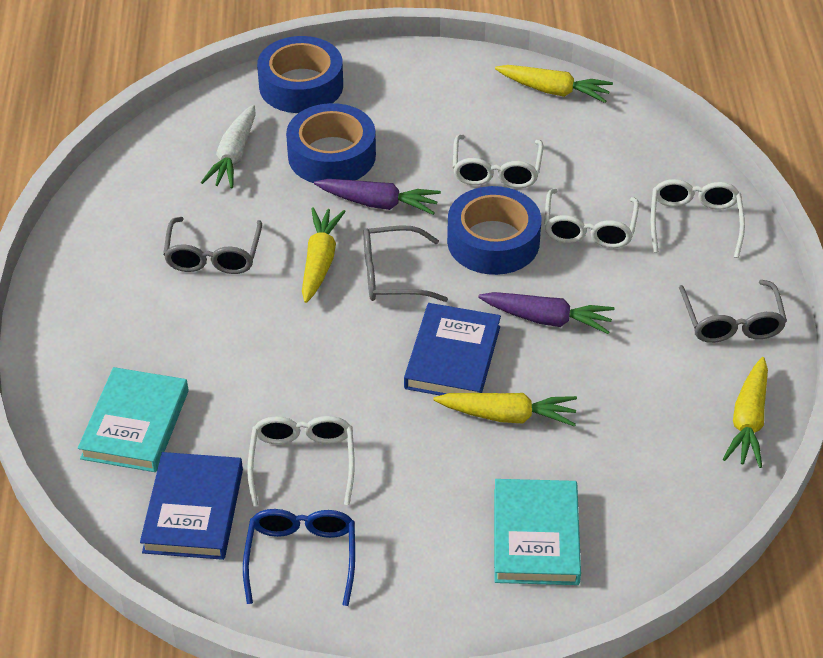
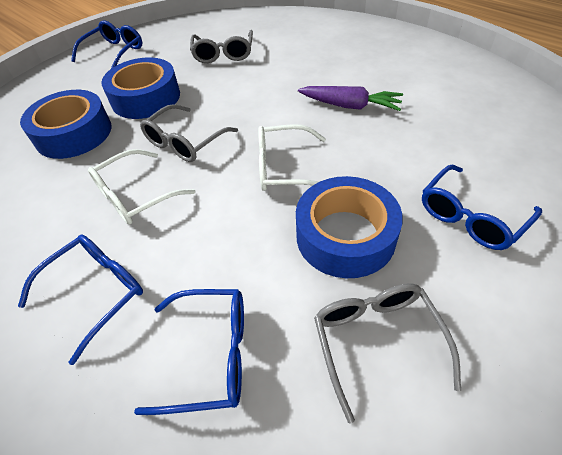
blue book: 2 -> 0
blue glasses: 1 -> 4
purple carrot: 2 -> 1
turquoise book: 2 -> 0
white carrot: 1 -> 0
white glasses: 4 -> 2
yellow carrot: 4 -> 0

